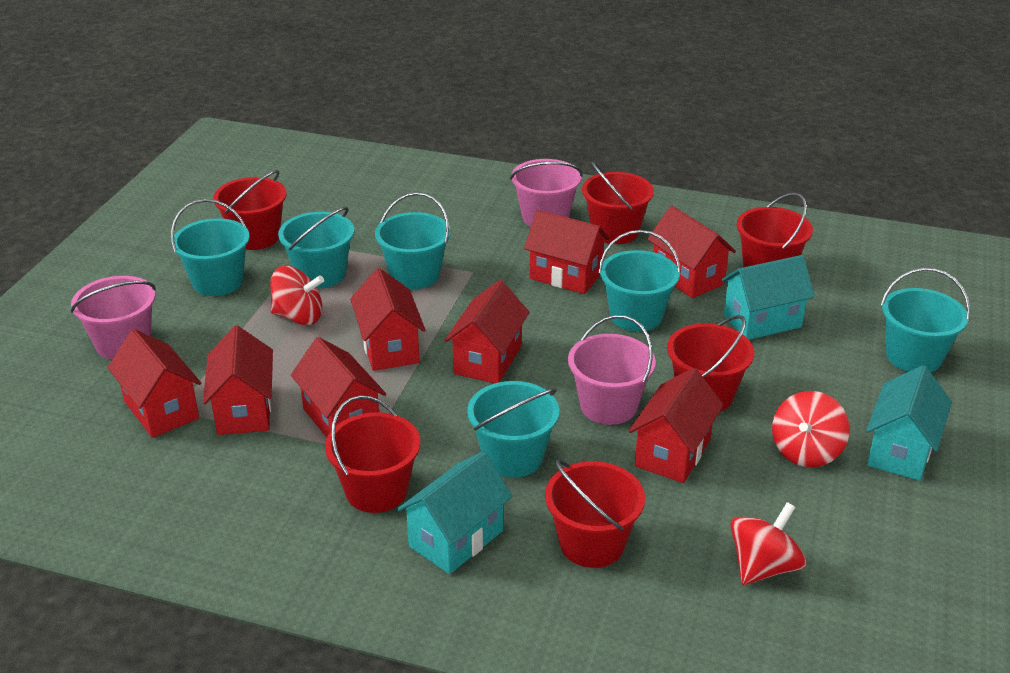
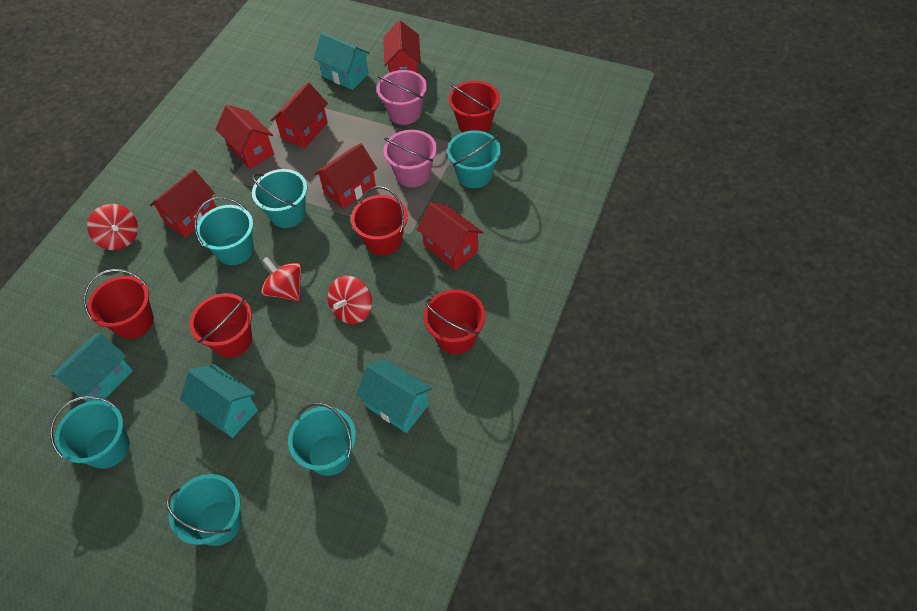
pink bucket: 3 -> 2
red bucket: 6 -> 5
red house: 8 -> 6
turquoise house: 3 -> 4

